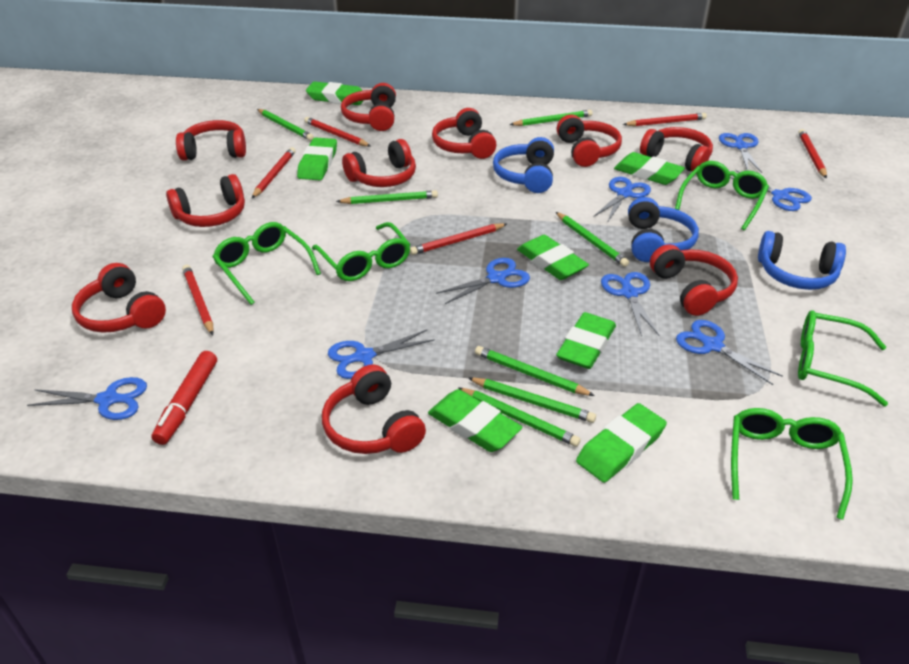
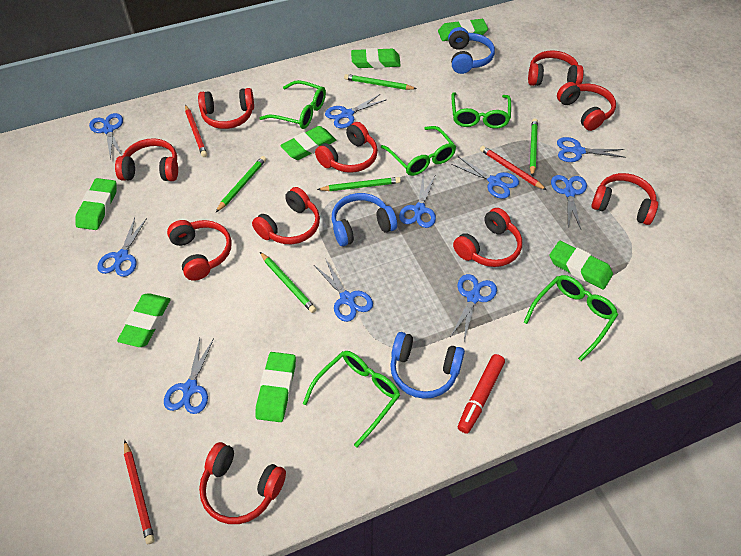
blue scissors: 8 -> 10
green pencil: 7 -> 5
red pencil: 6 -> 3

